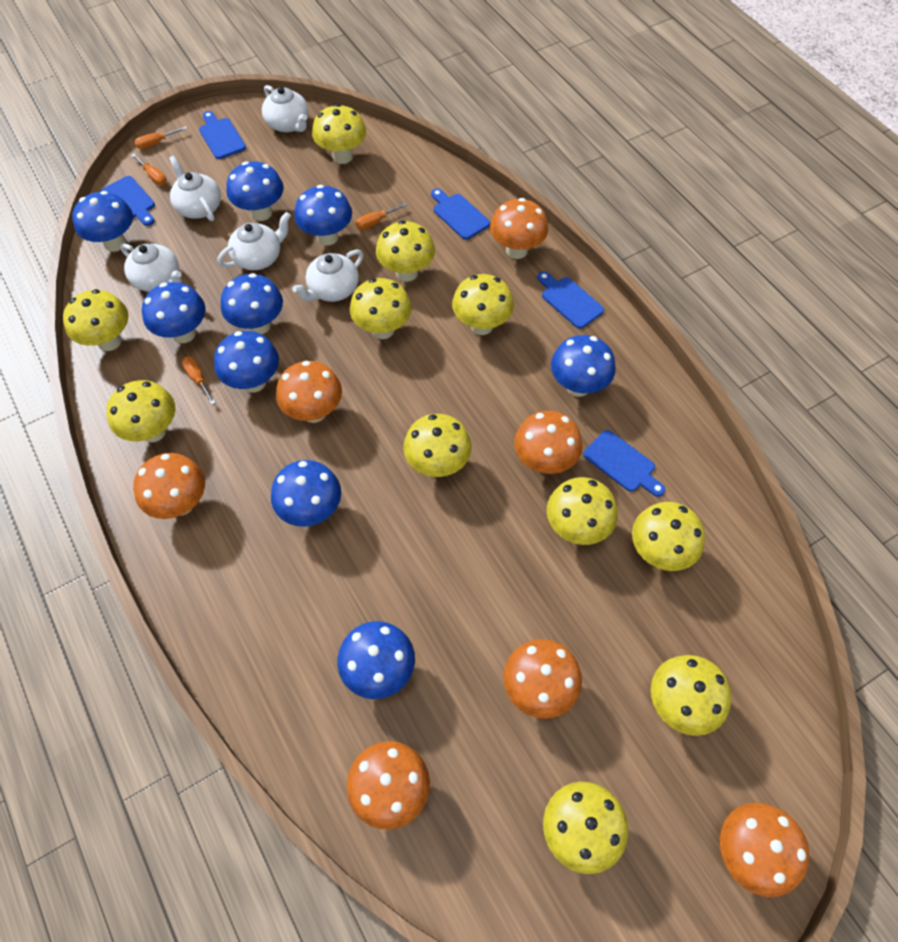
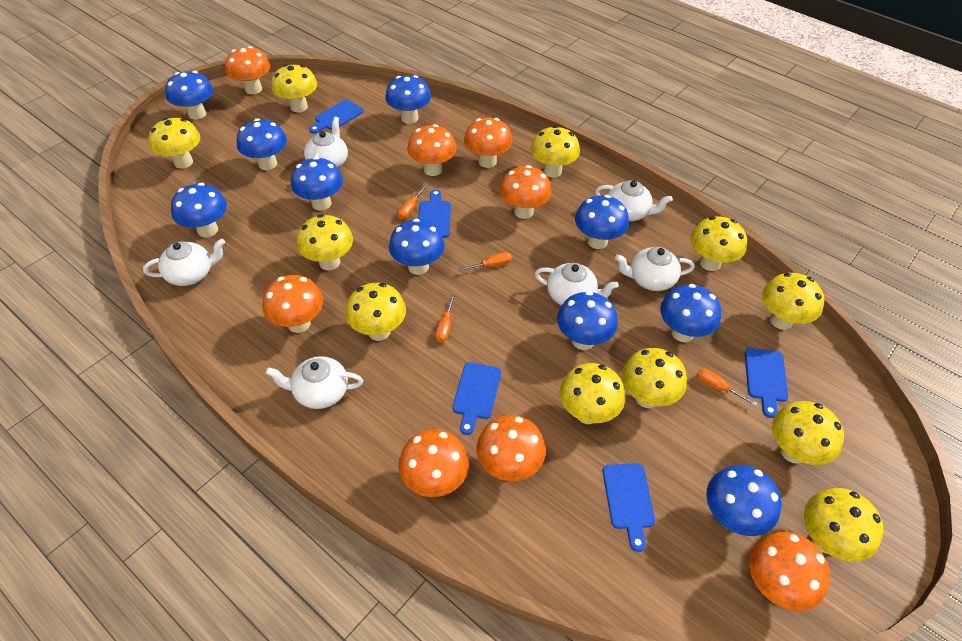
blue mushroom: 9 -> 10
orange mushroom: 7 -> 8
white teapot: 5 -> 6

